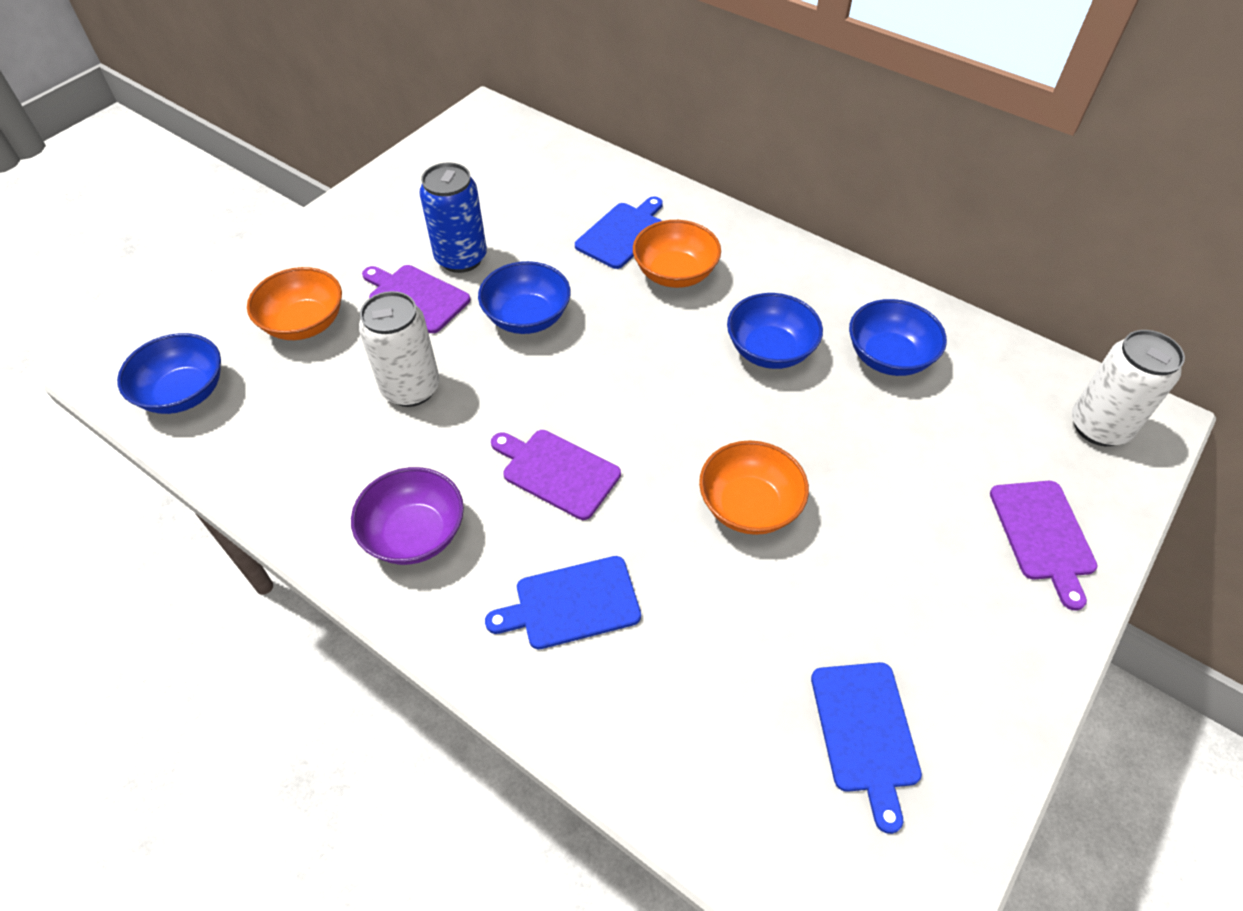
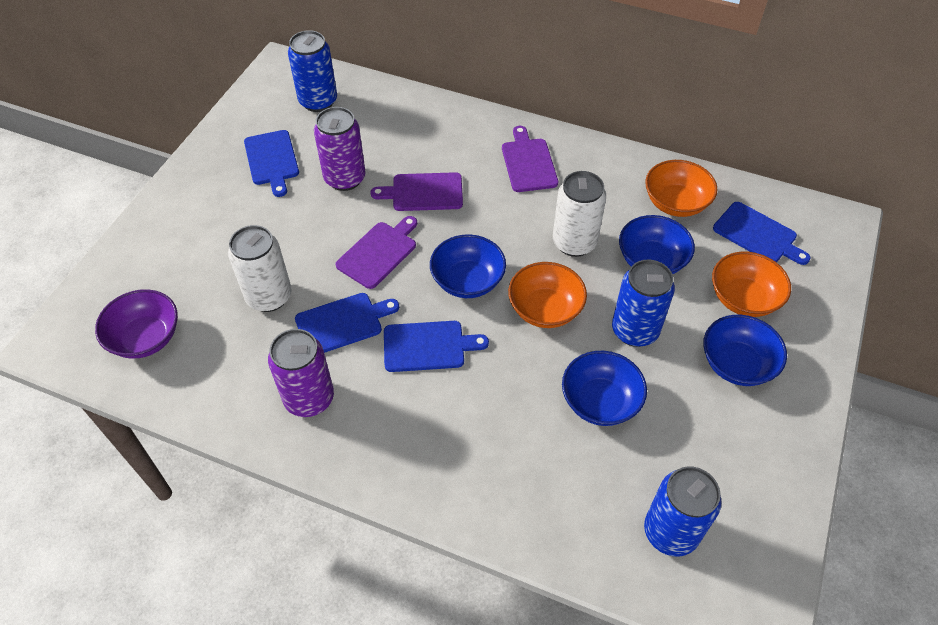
blue can: 1 -> 3
blue cutting board: 3 -> 4
purple can: 0 -> 2

